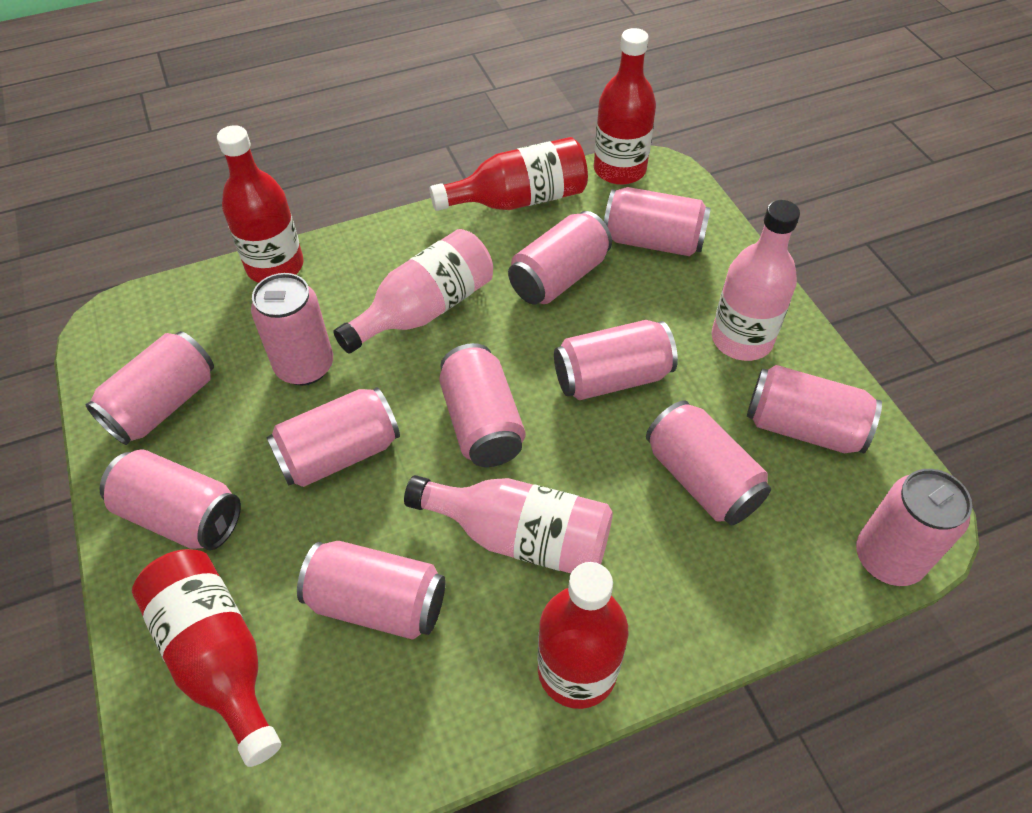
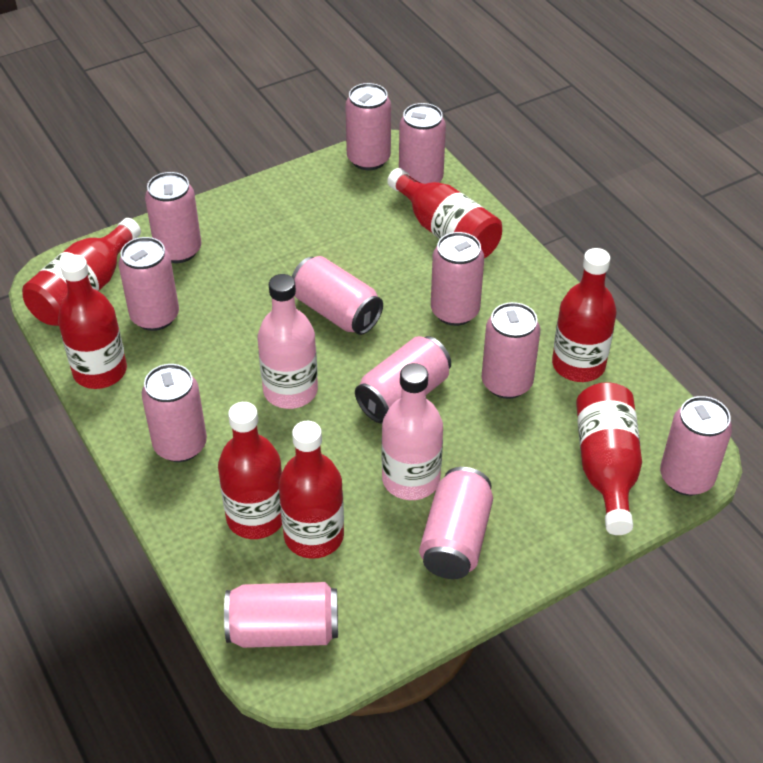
pink bottle: 3 -> 2
red bottle: 5 -> 7

